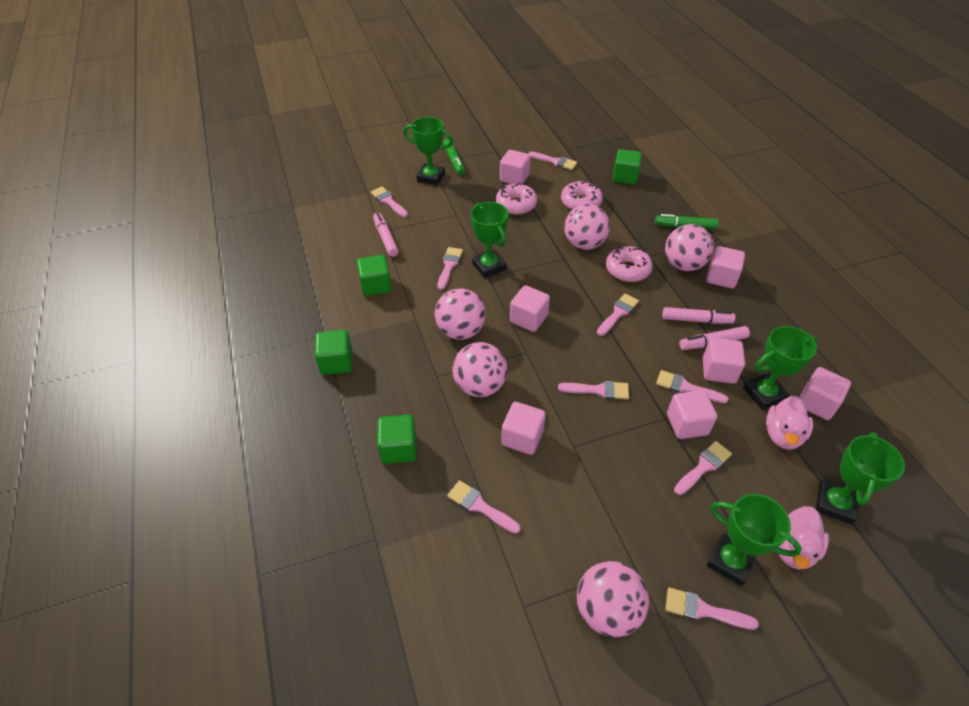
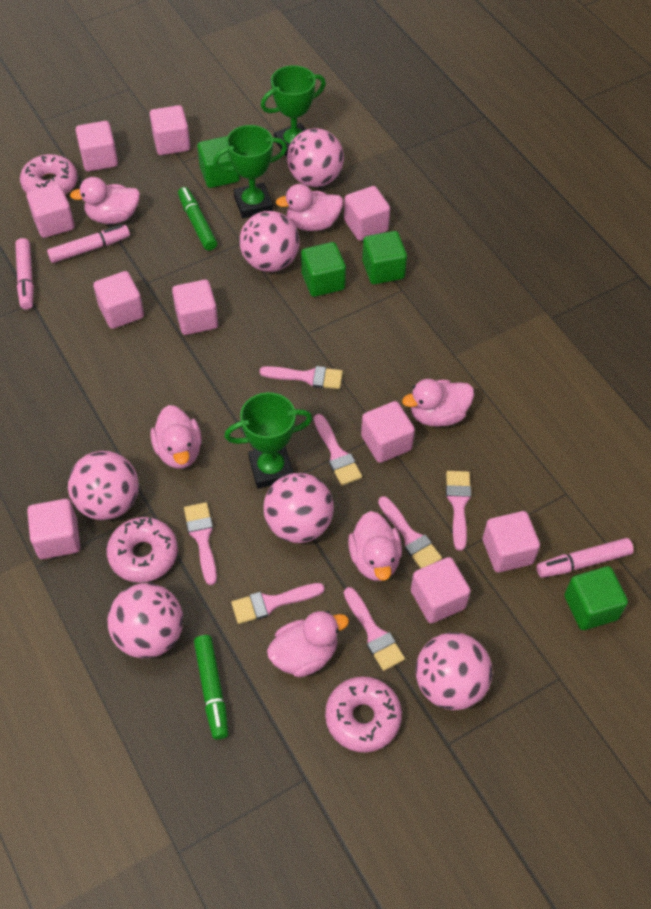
green trophy: 5 -> 3
pink ball: 5 -> 6
pink brush: 9 -> 7
pink cube: 7 -> 10
pink duck: 2 -> 6

